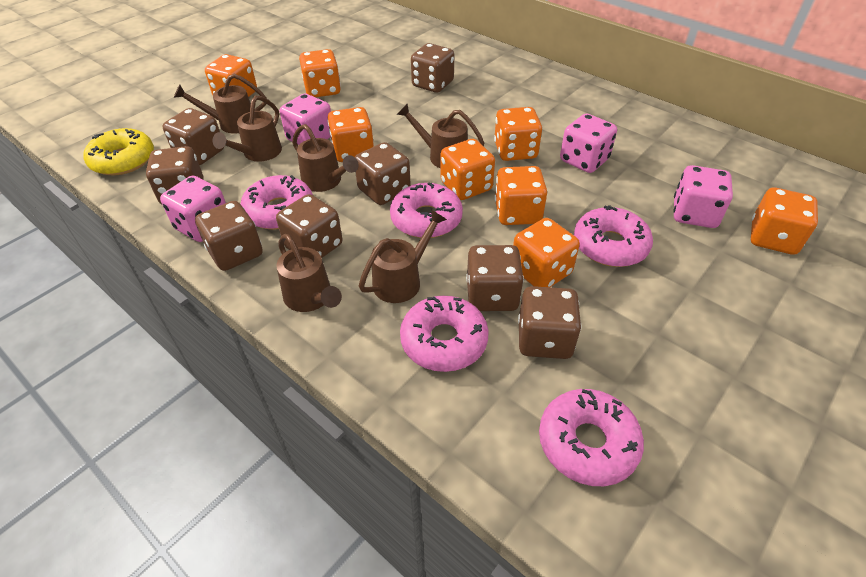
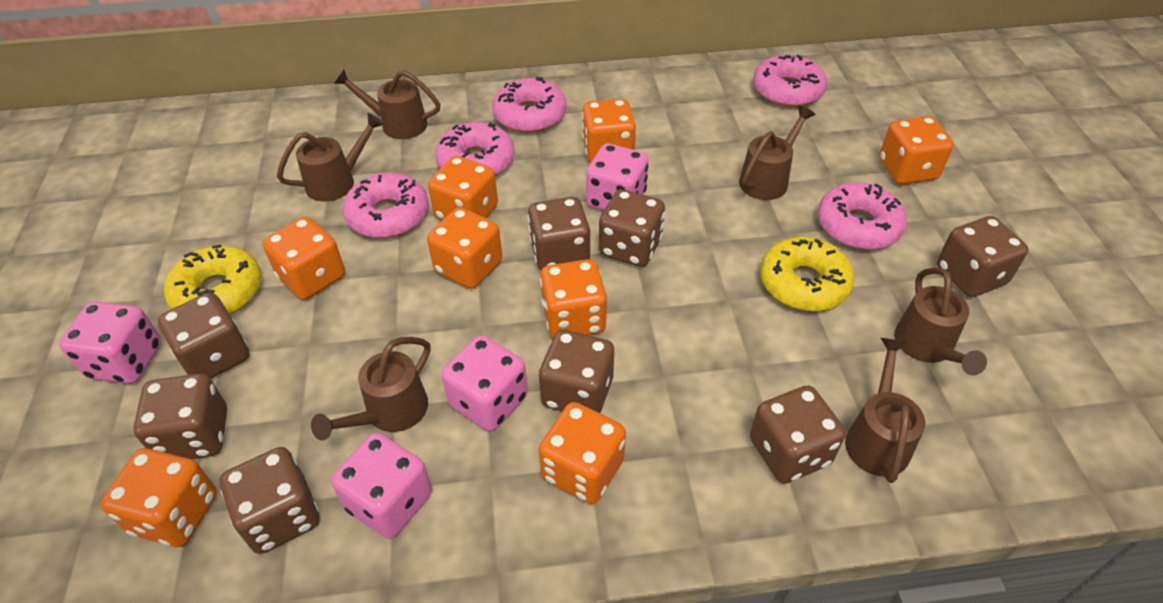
yellow donut: 1 -> 2

